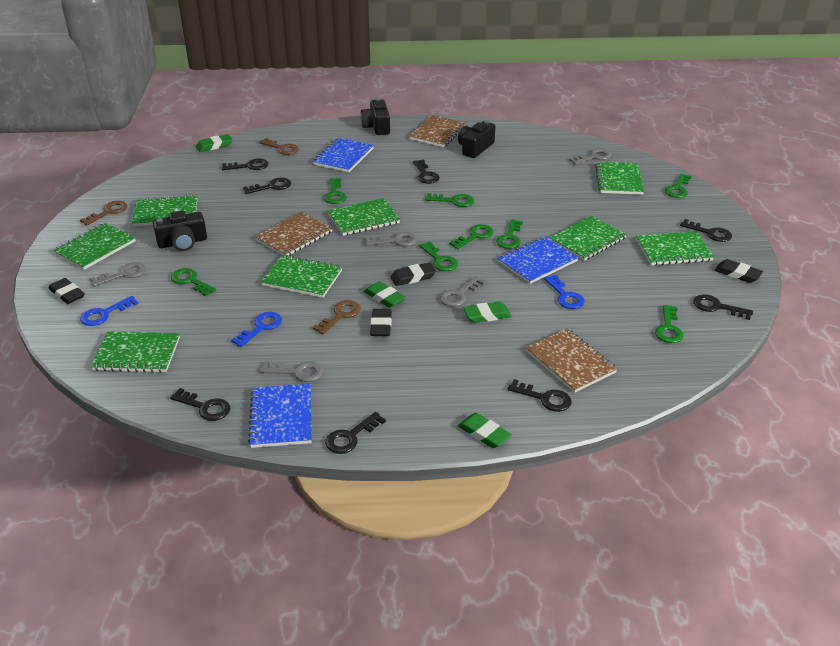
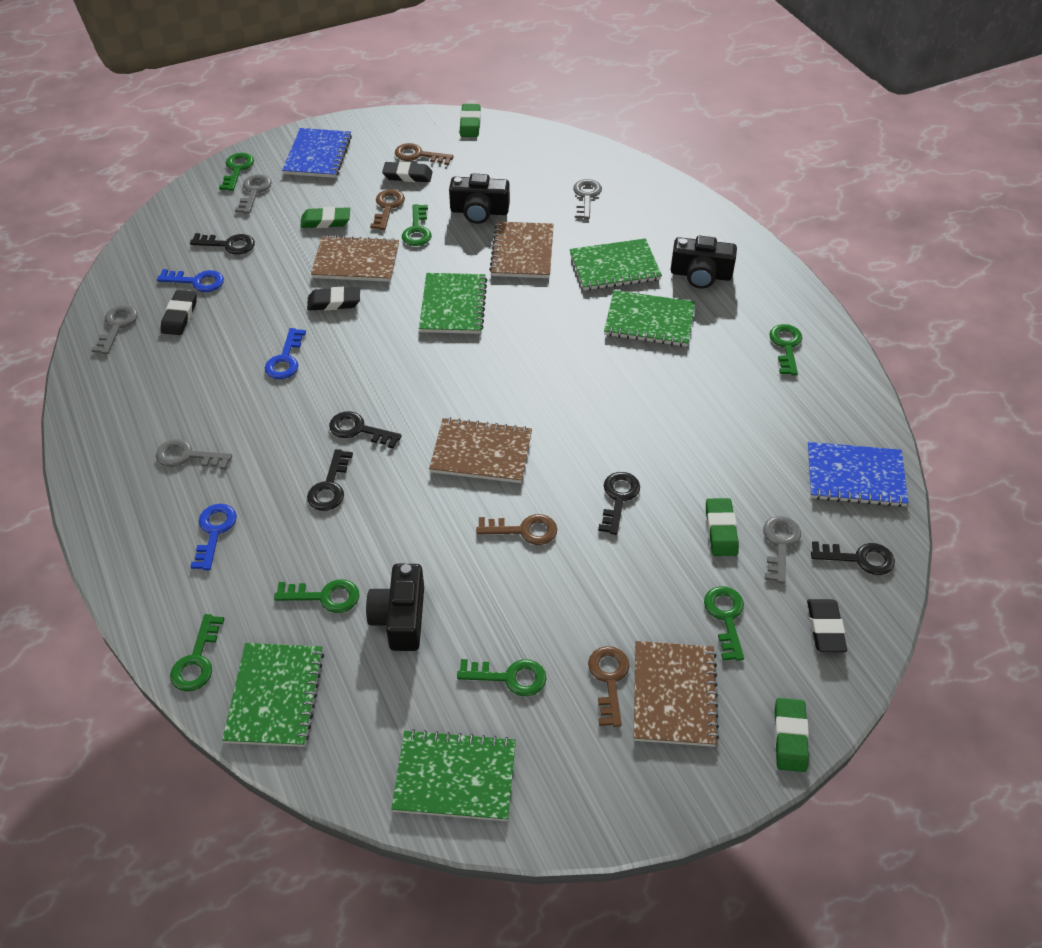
black key: 8 -> 5
blue notebook: 3 -> 2
brown key: 3 -> 4
brown notebook: 3 -> 4
green key: 8 -> 7
green notebook: 8 -> 5

